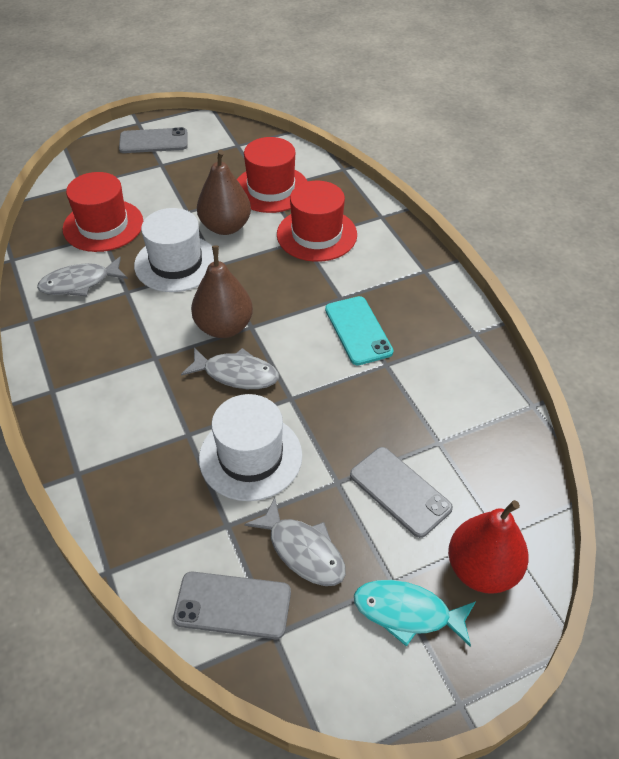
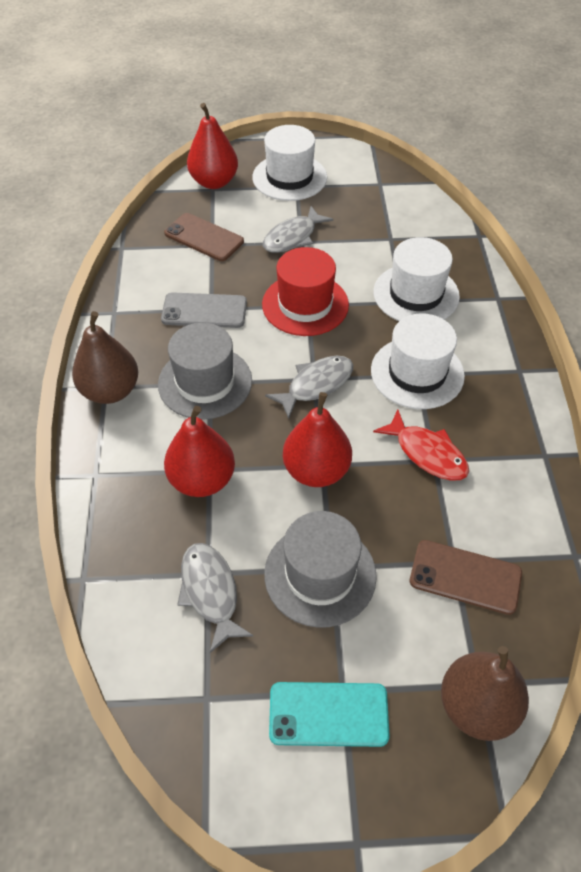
brown phone: 0 -> 2
grey hat: 0 -> 2
grey phone: 3 -> 1
red fish: 0 -> 1
red hat: 3 -> 1
red pear: 1 -> 3
turquoise fish: 1 -> 0
white hat: 2 -> 3

